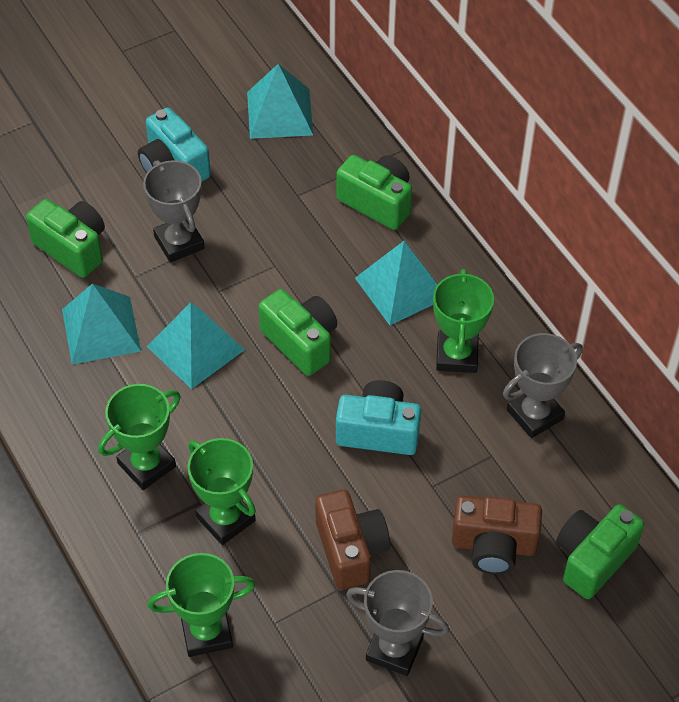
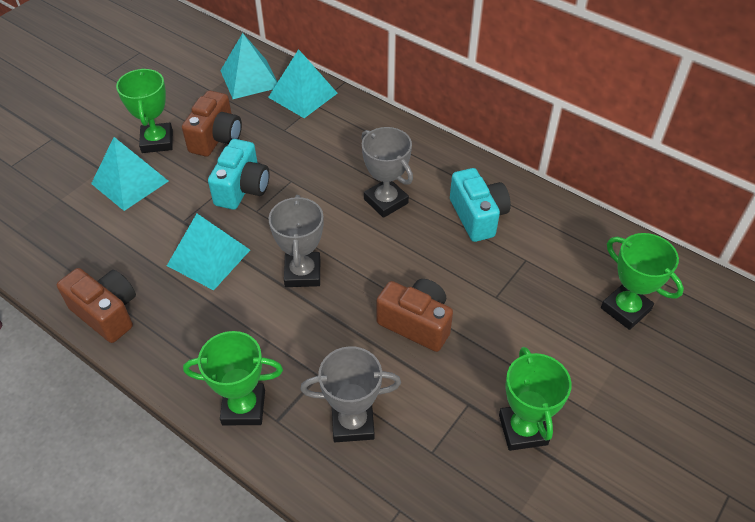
brown camera: 2 -> 3
green camera: 4 -> 0

